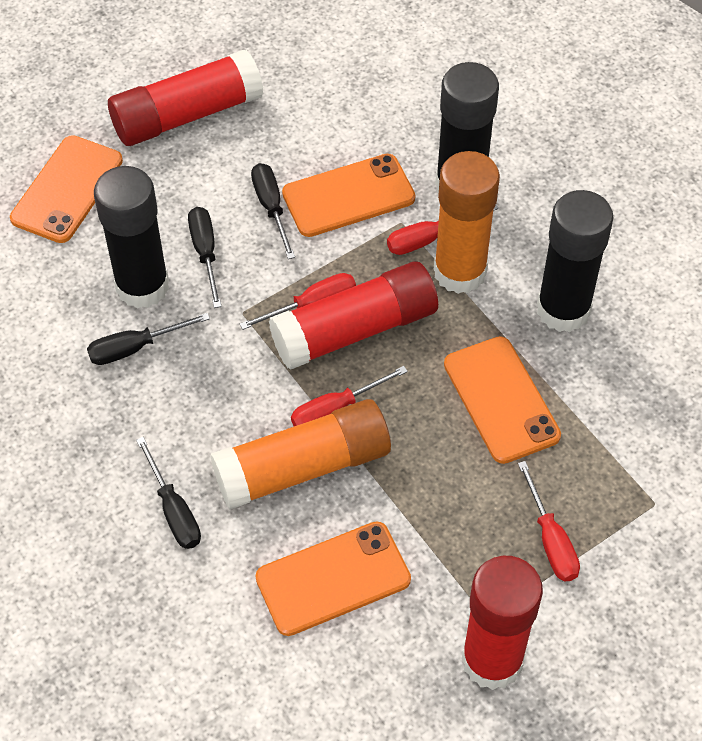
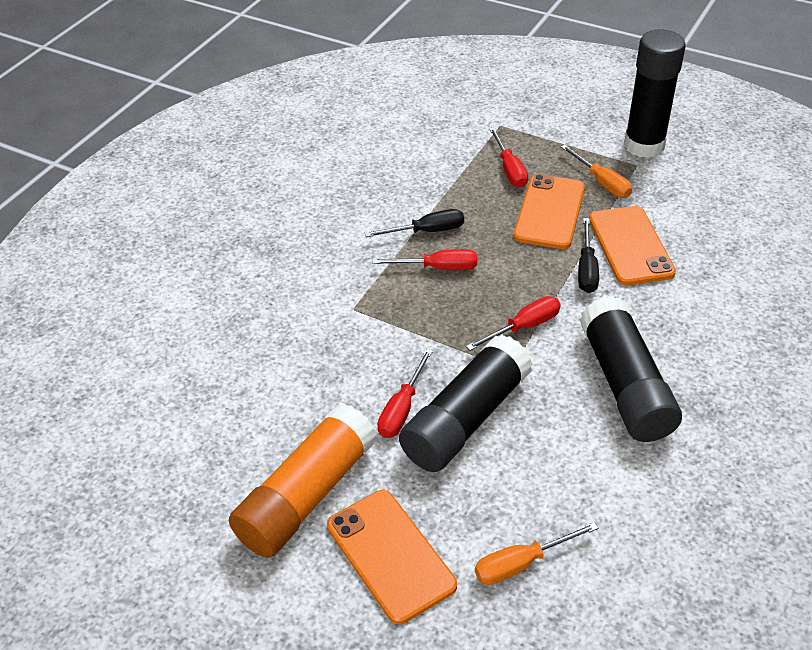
black screwdriver: 4 -> 2
orange glue stick: 2 -> 1
orange phone: 4 -> 3
orange screwdriver: 0 -> 2
red glue stick: 3 -> 0

